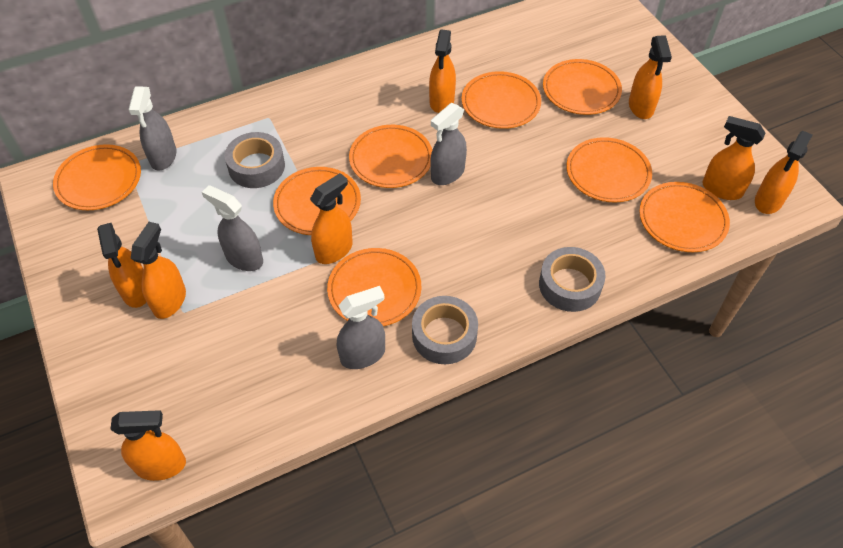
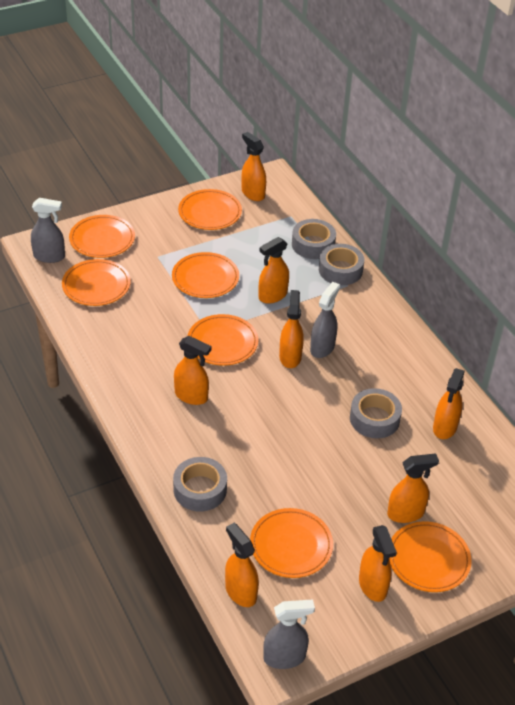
grey spray bottle: 4 -> 3
grey tape: 3 -> 4
orange plate: 8 -> 7

